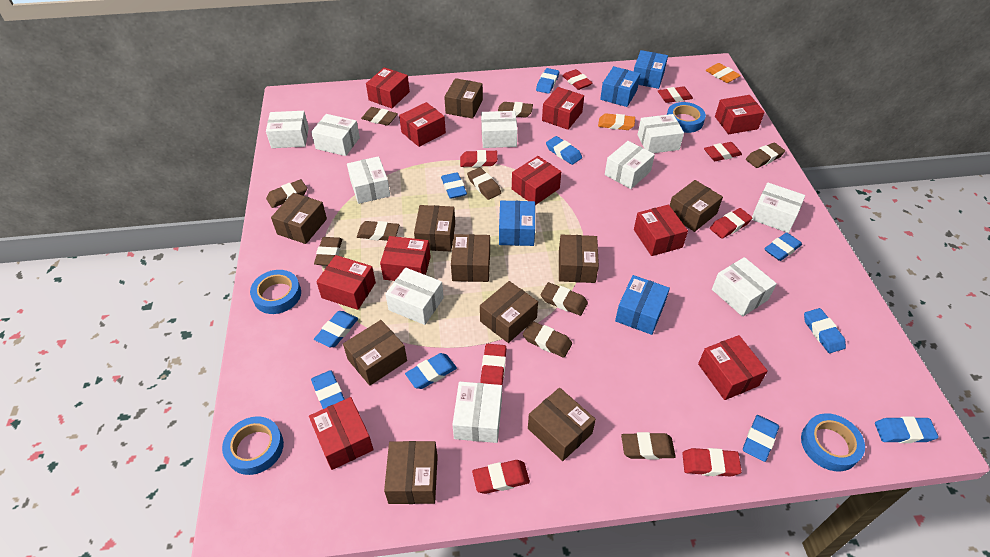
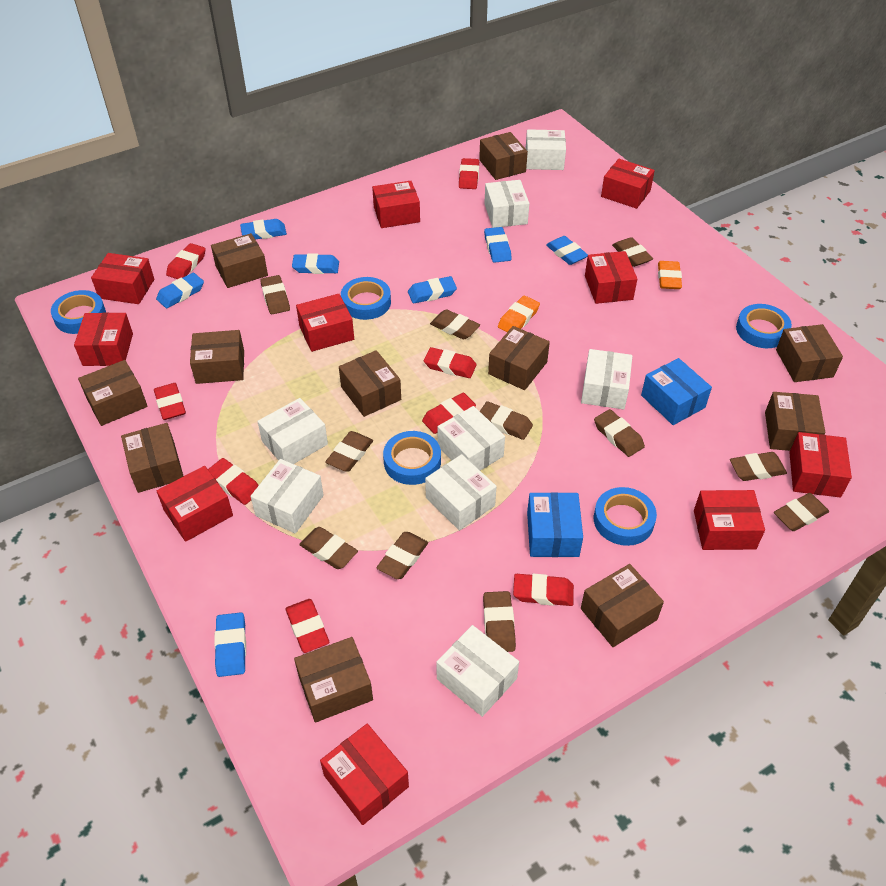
blue box: 4 -> 2
blue eraser: 10 -> 7
blue tape: 4 -> 5
brown box: 10 -> 11
brown eraser: 10 -> 11
white box: 10 -> 8

